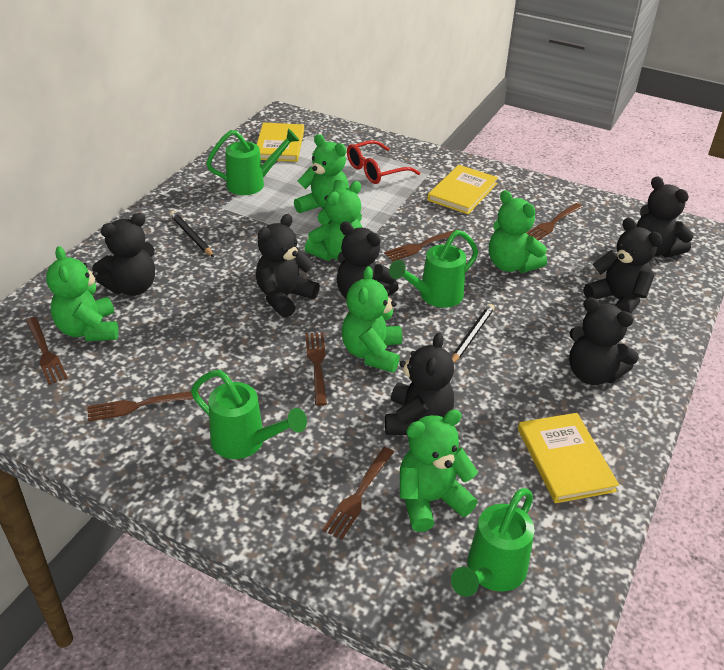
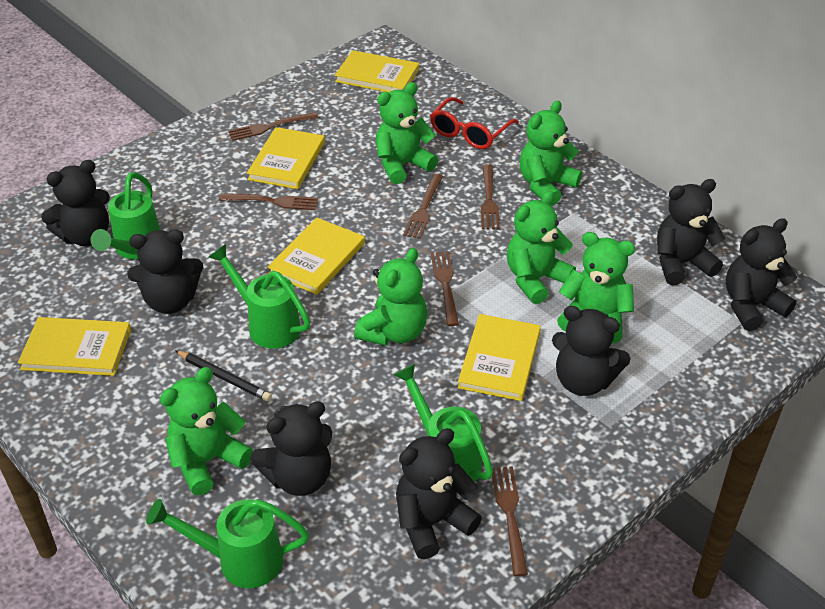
black pencil: 2 -> 1
yellow book: 3 -> 5

